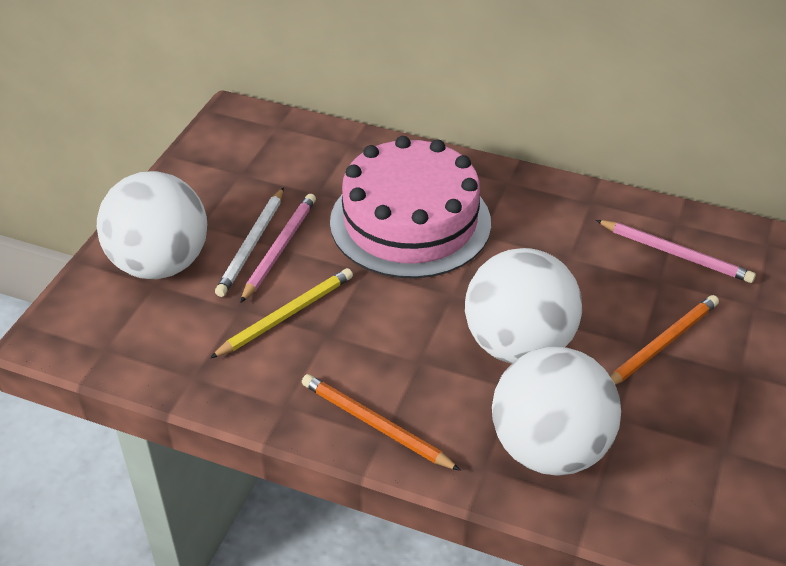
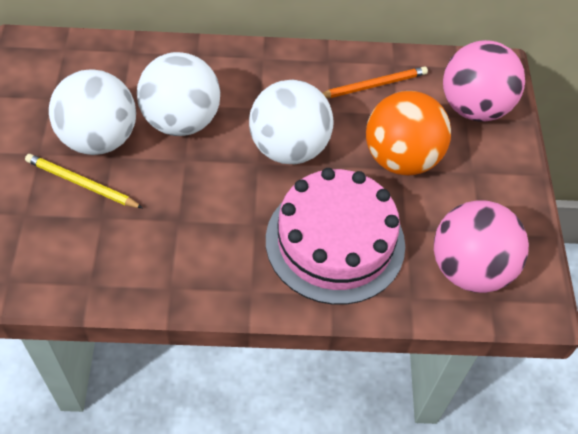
orange ball: 0 -> 1
orange pencil: 2 -> 1
pink ball: 0 -> 2
pink pencil: 2 -> 0
white pencil: 1 -> 0

